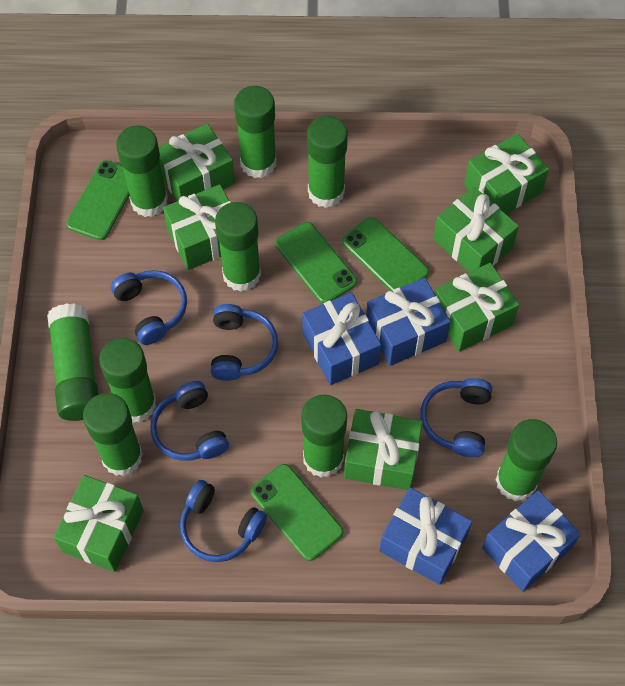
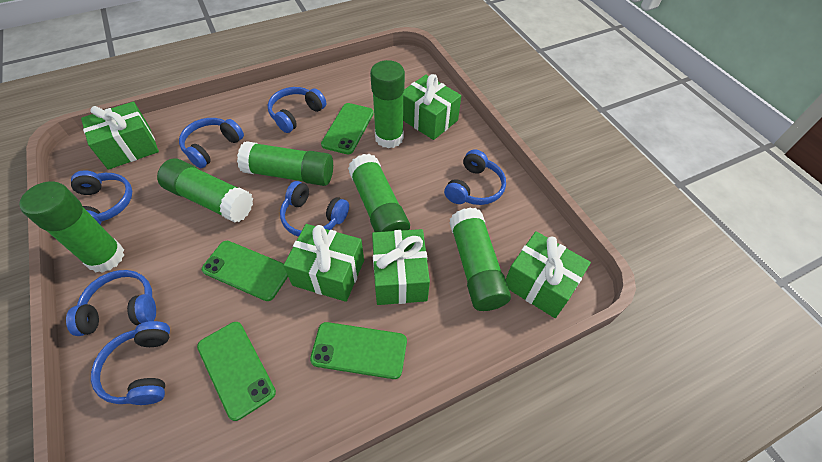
blue gift: 4 -> 0
blue headphones: 5 -> 7
green gift: 7 -> 5
green glue stick: 9 -> 6

